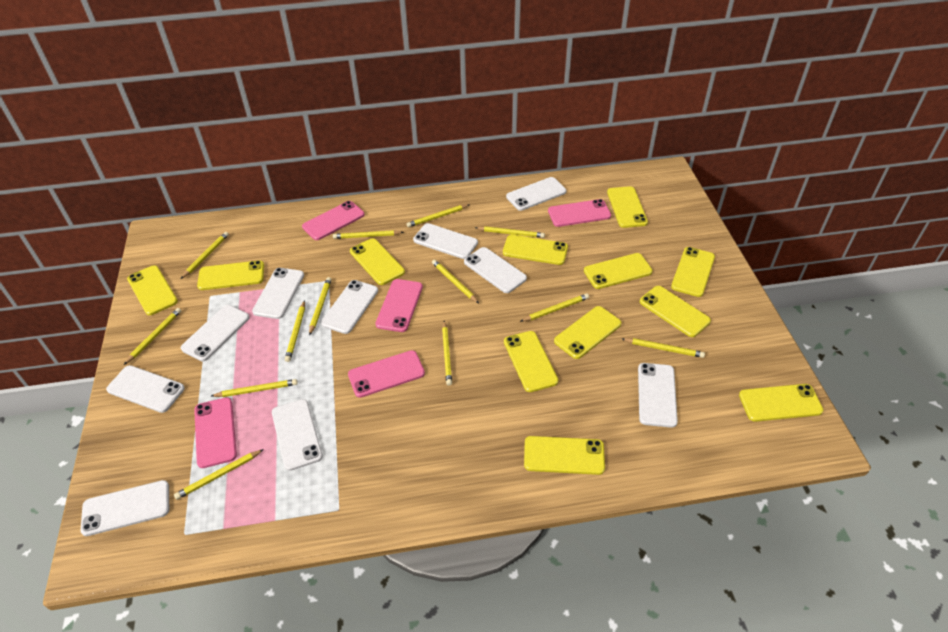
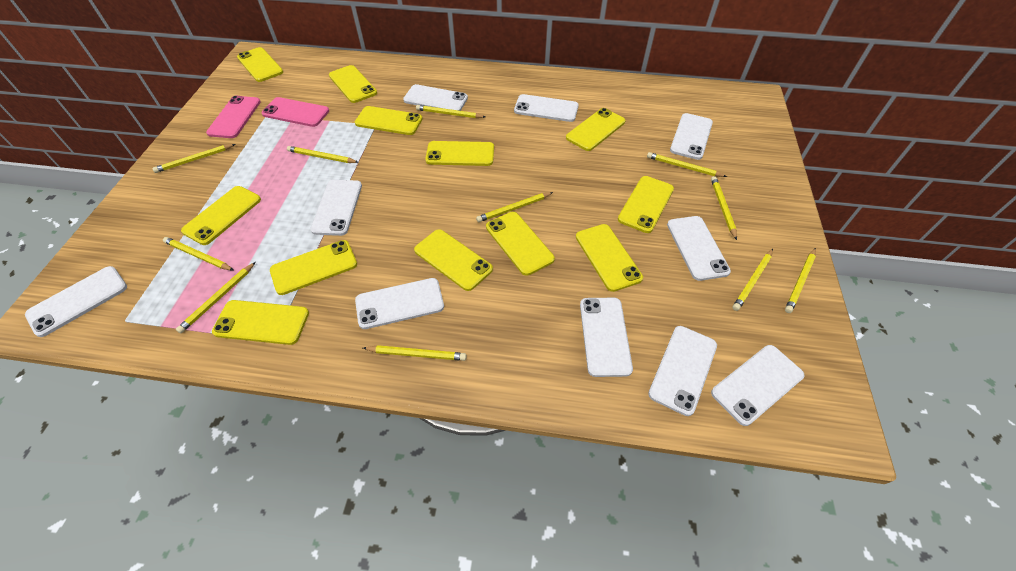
pink phone: 5 -> 2
yellow pencil: 13 -> 11

